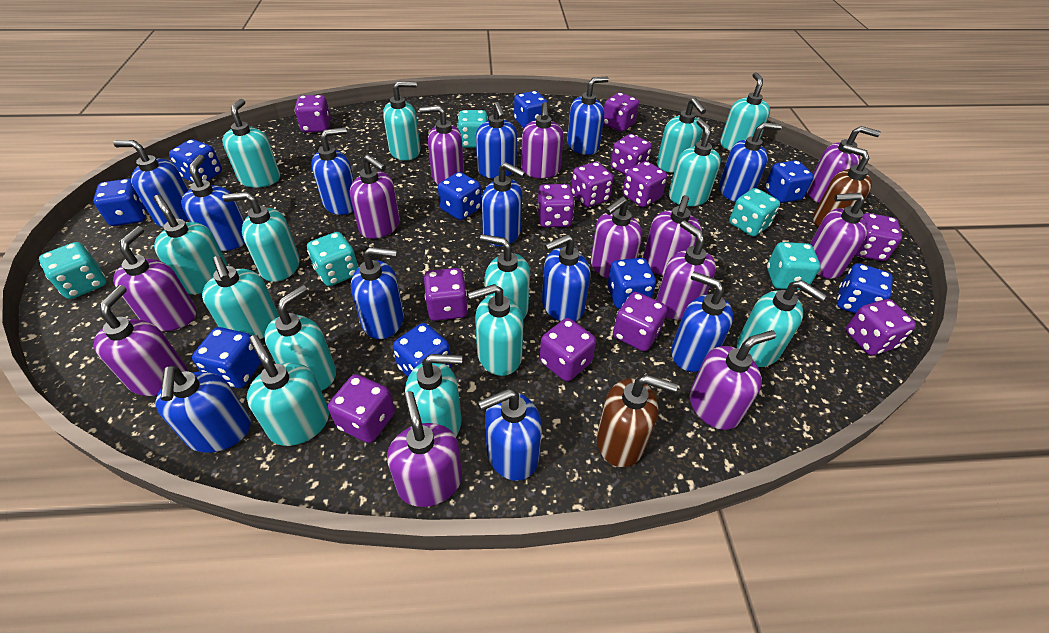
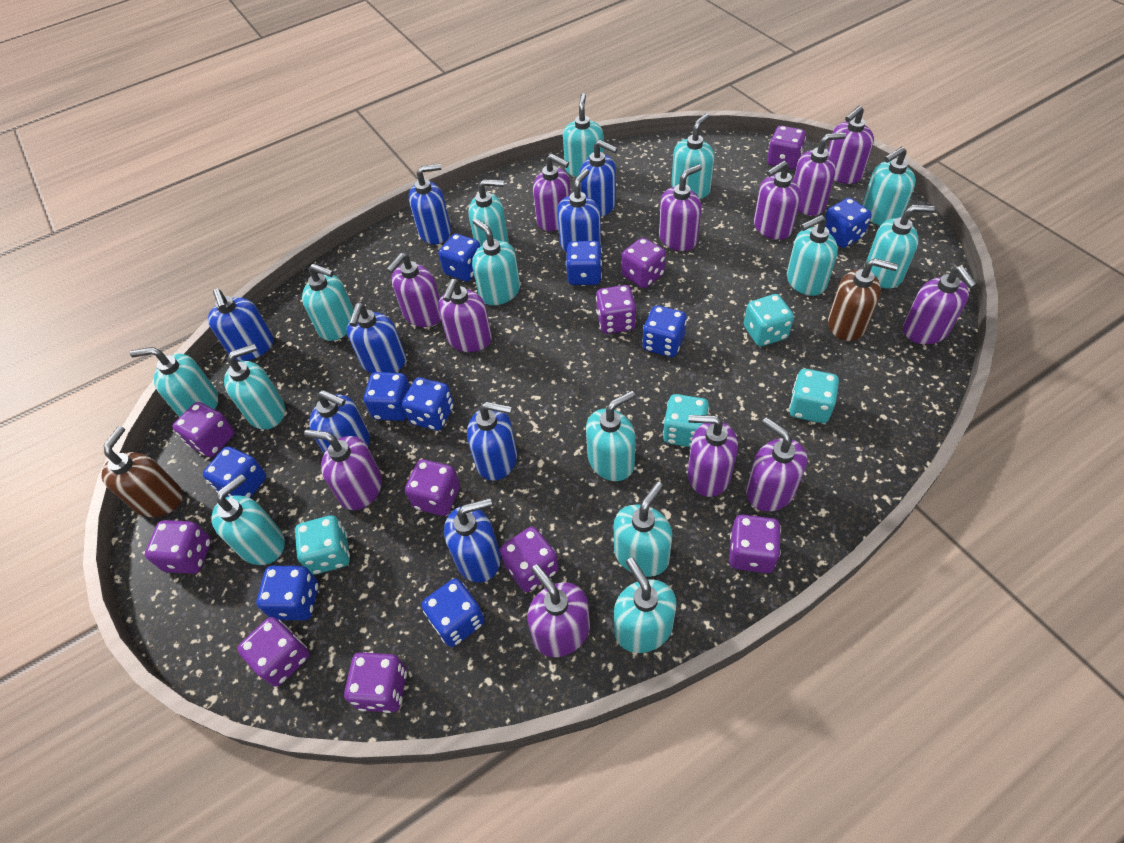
blue soap dispenser: 12 -> 8
purple dice: 12 -> 10
turquoise dice: 5 -> 4

